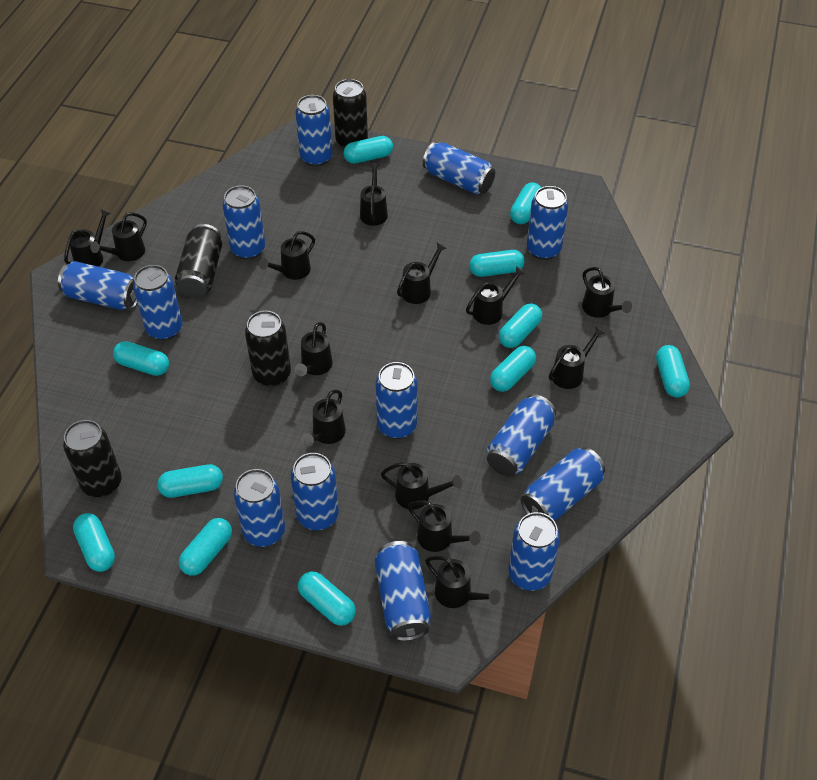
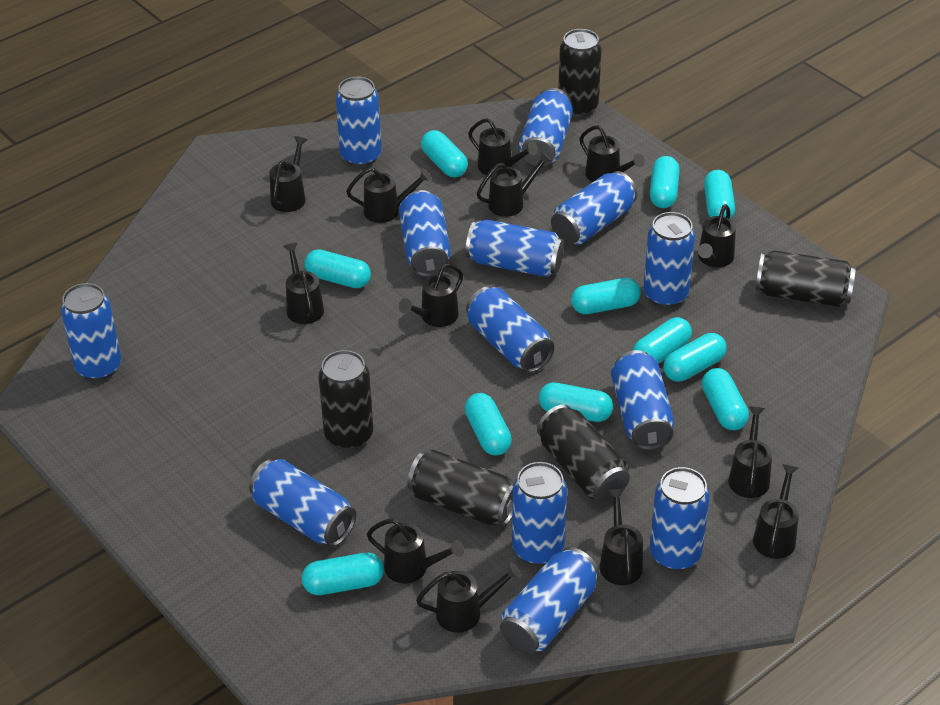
black can: 4 -> 5

